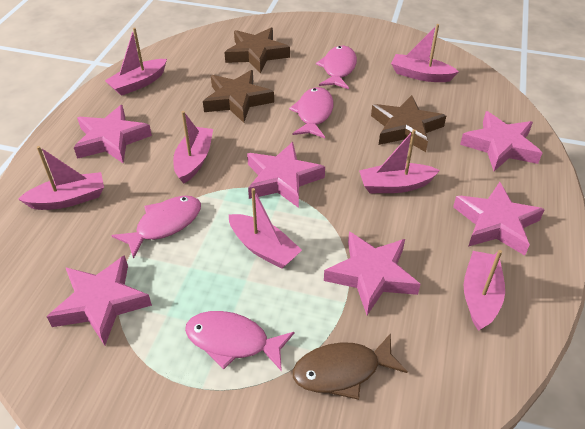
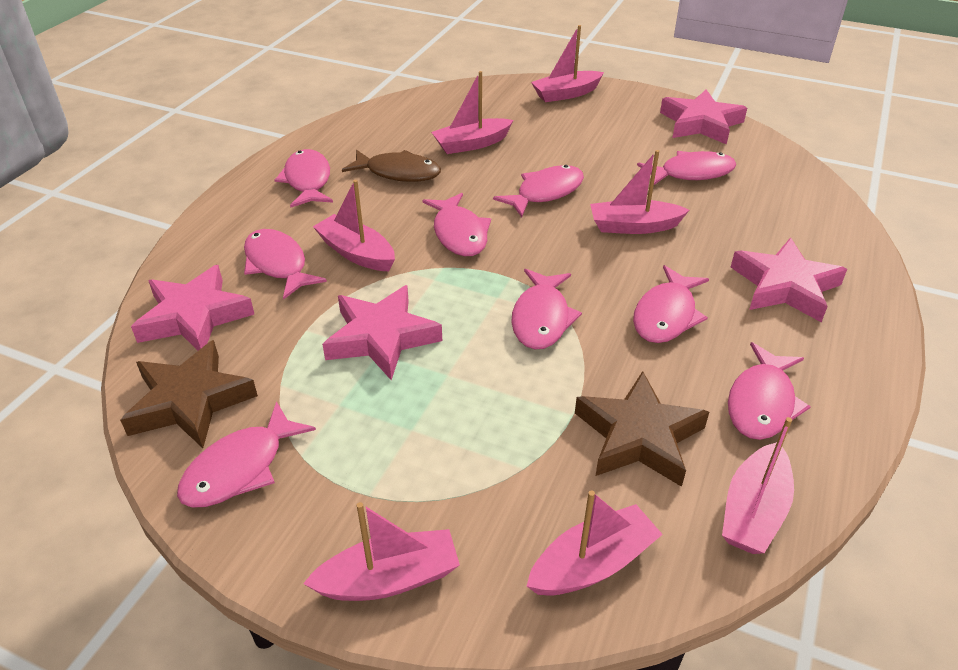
brown star: 3 -> 2
pink fish: 4 -> 9
pink star: 6 -> 4

